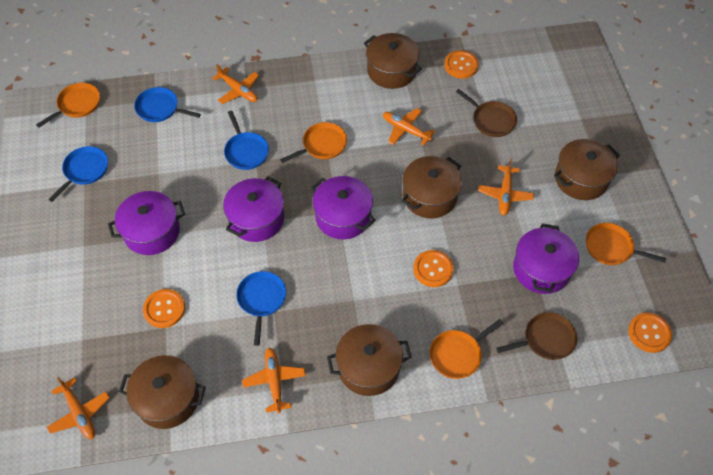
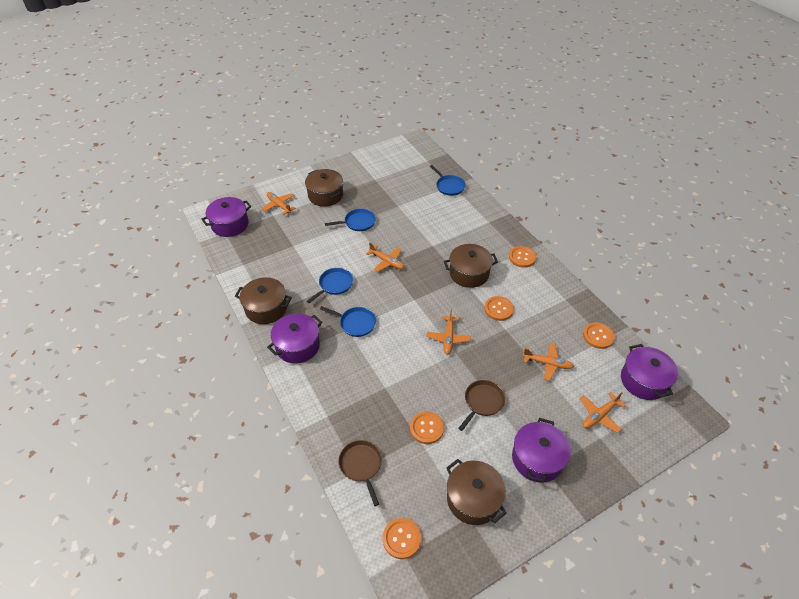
brown pot: 5 -> 4
orange button: 4 -> 5
orange pan: 4 -> 0

